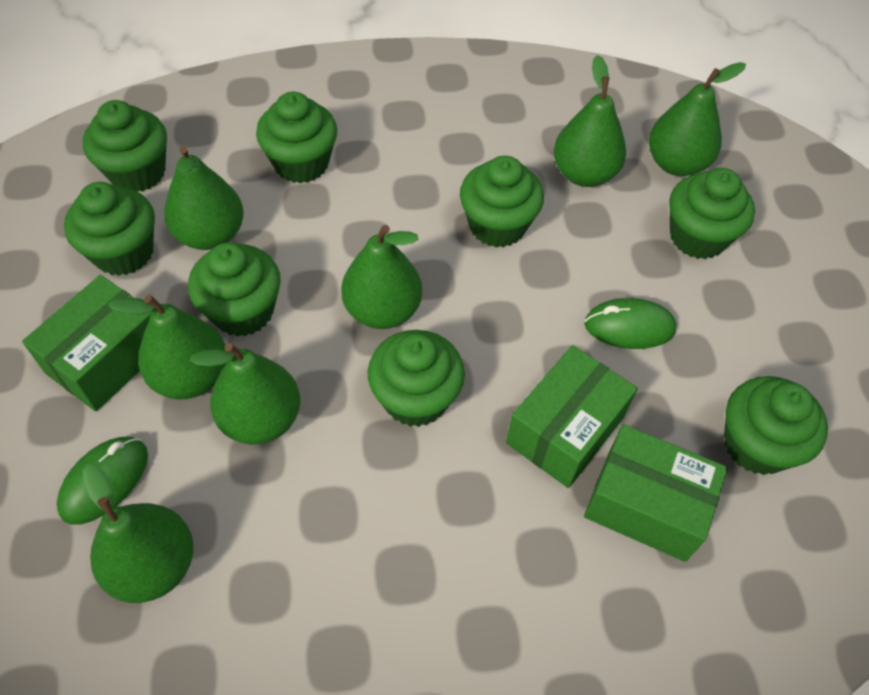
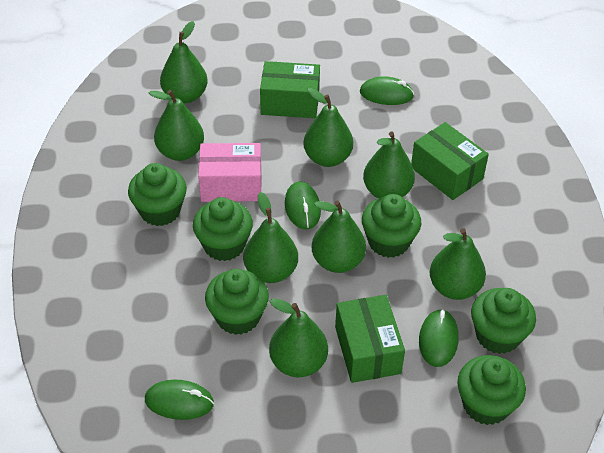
green cupcake: 8 -> 6
green mouse: 2 -> 4
green pear: 7 -> 8
pink box: 0 -> 1

